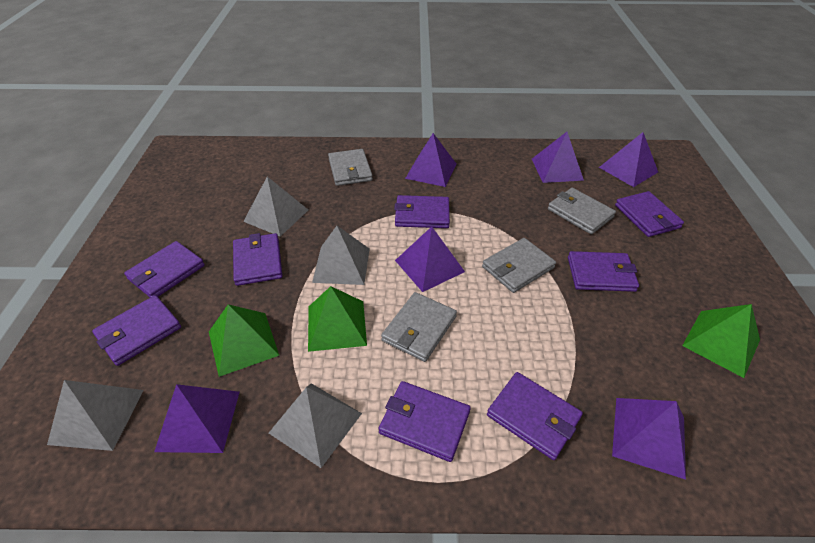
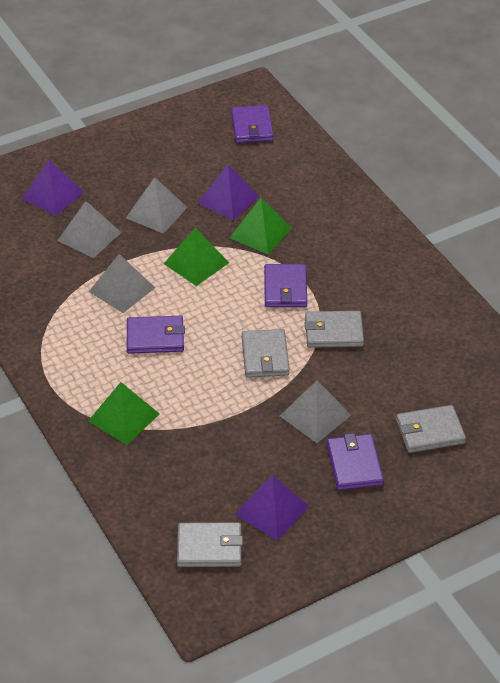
purple pyramid: 6 -> 3
purple wallet: 8 -> 4

